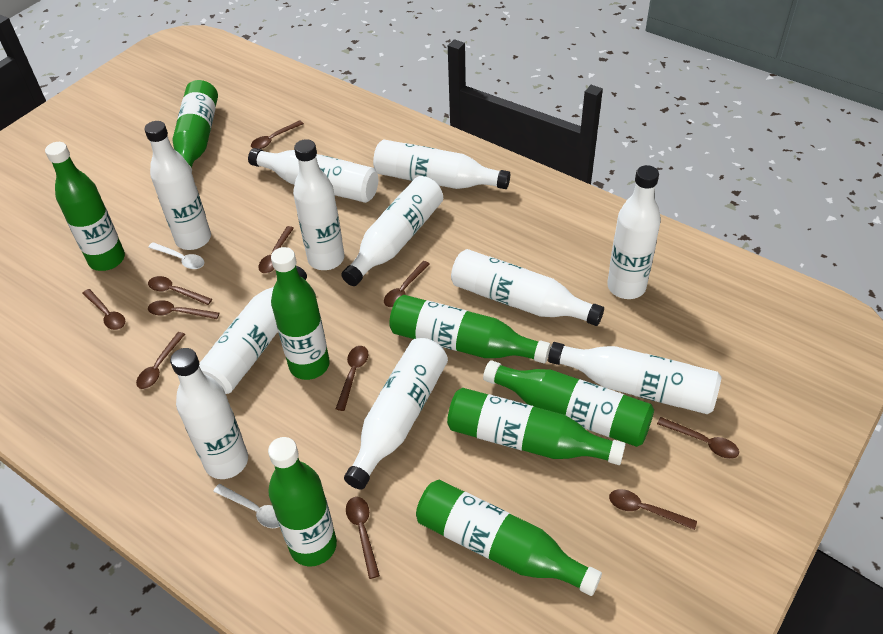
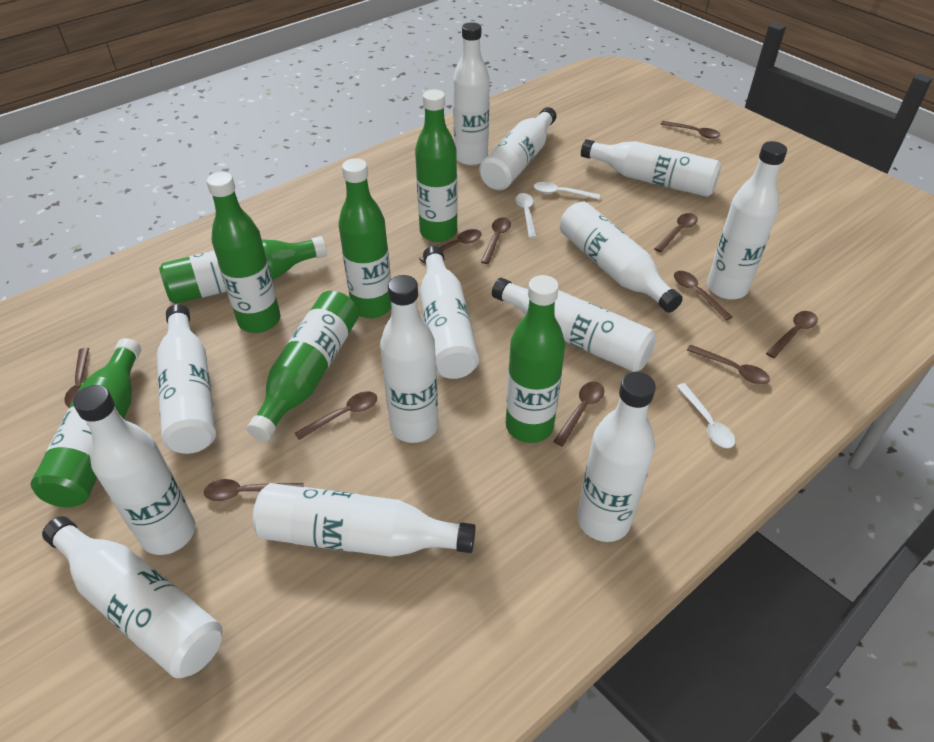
green bottle: 8 -> 7
white bottle: 11 -> 13
white spoon: 2 -> 3

